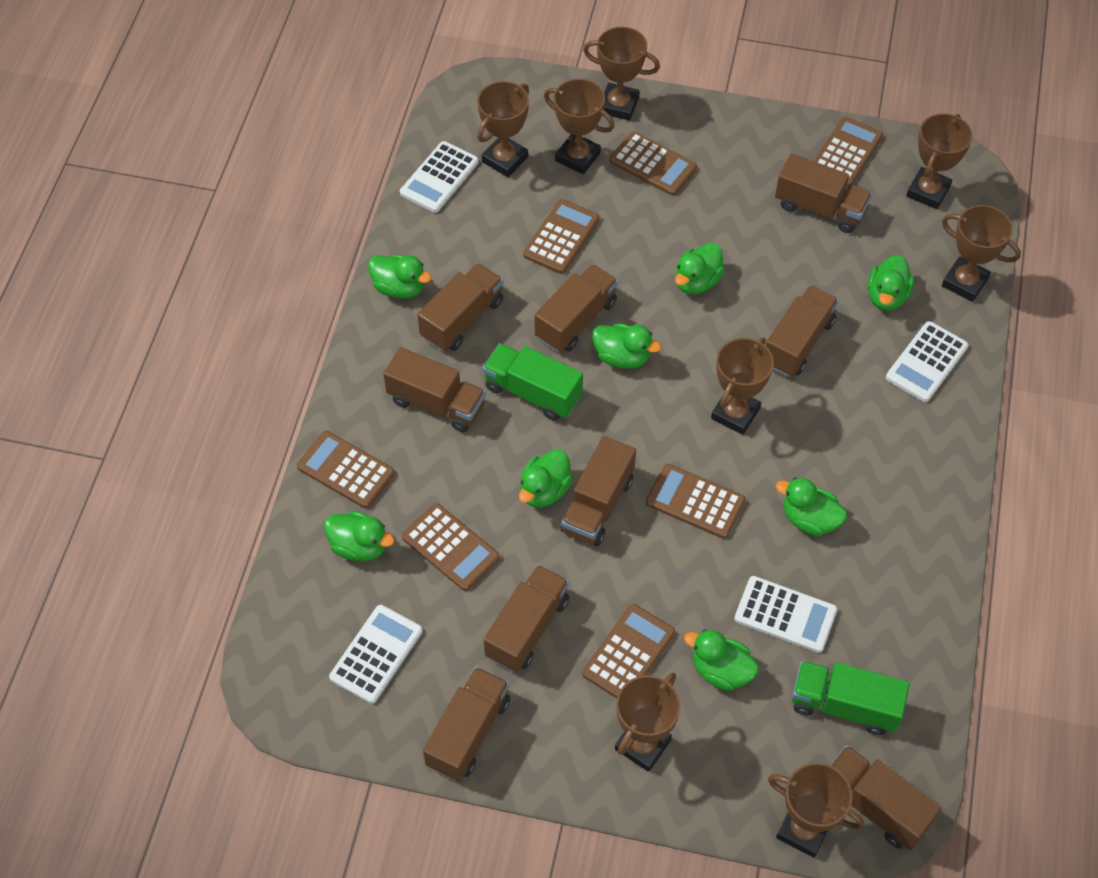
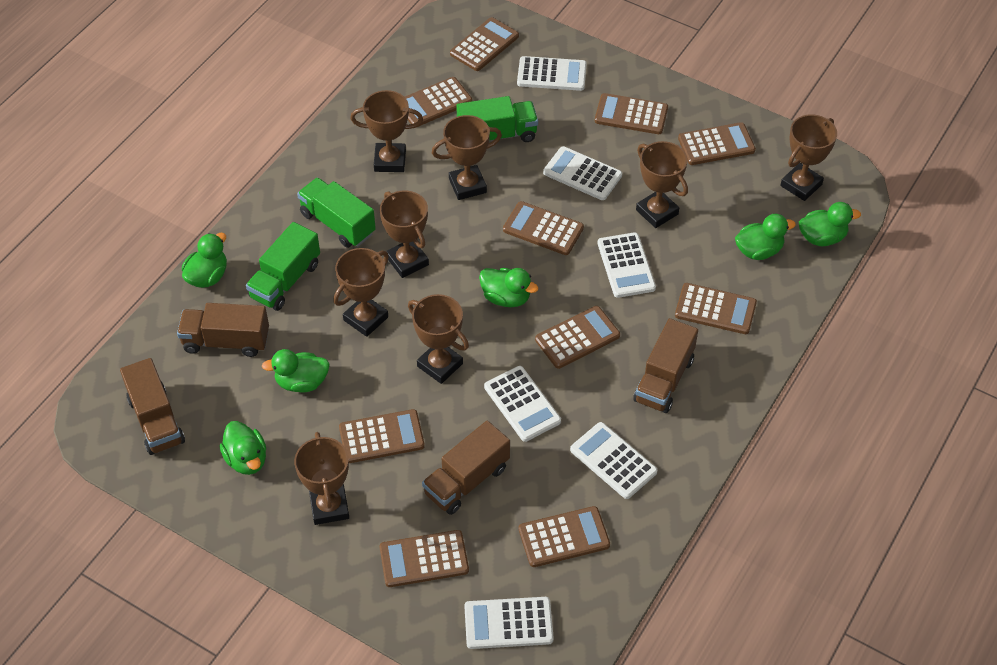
brown calculator: 7 -> 10
brown truck: 9 -> 4
green duck: 8 -> 6
green truck: 2 -> 3
white calculator: 4 -> 6

